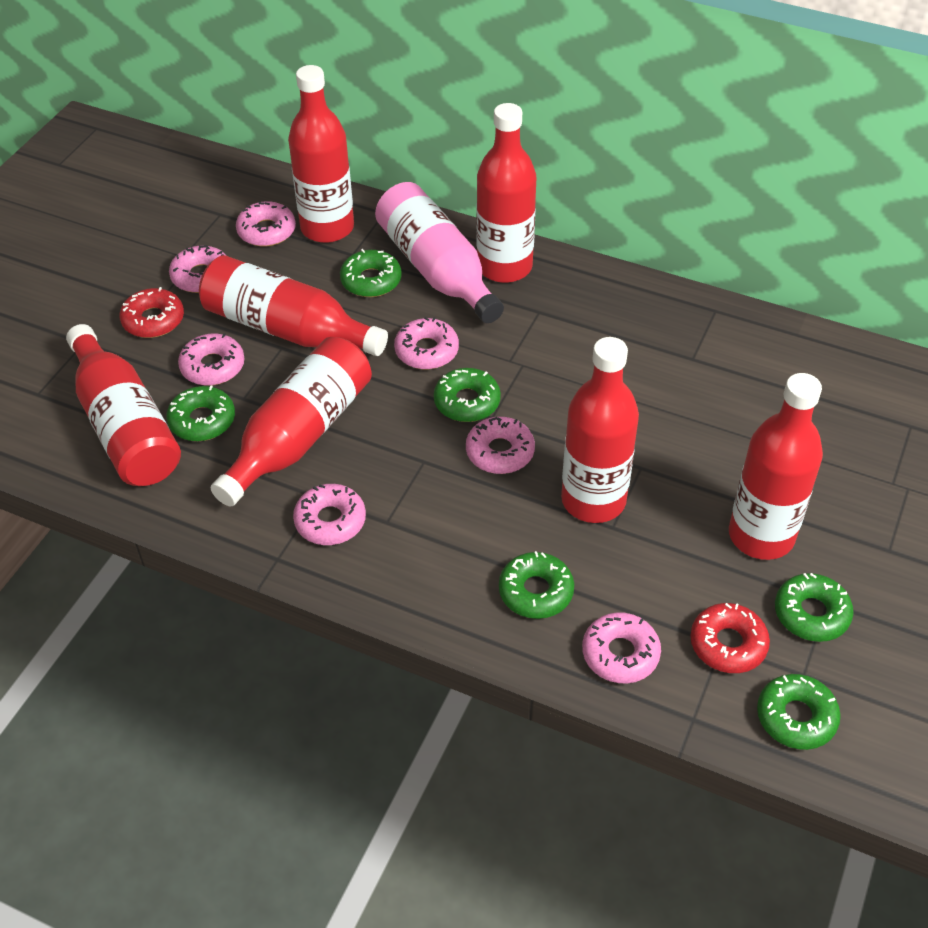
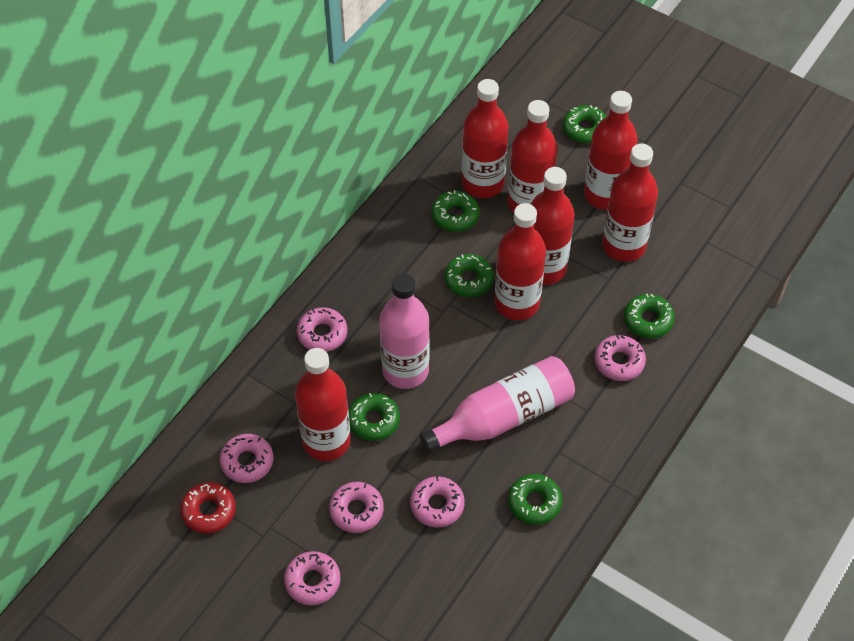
pink bottle: 1 -> 2
pink donut: 7 -> 6
red donut: 2 -> 1

